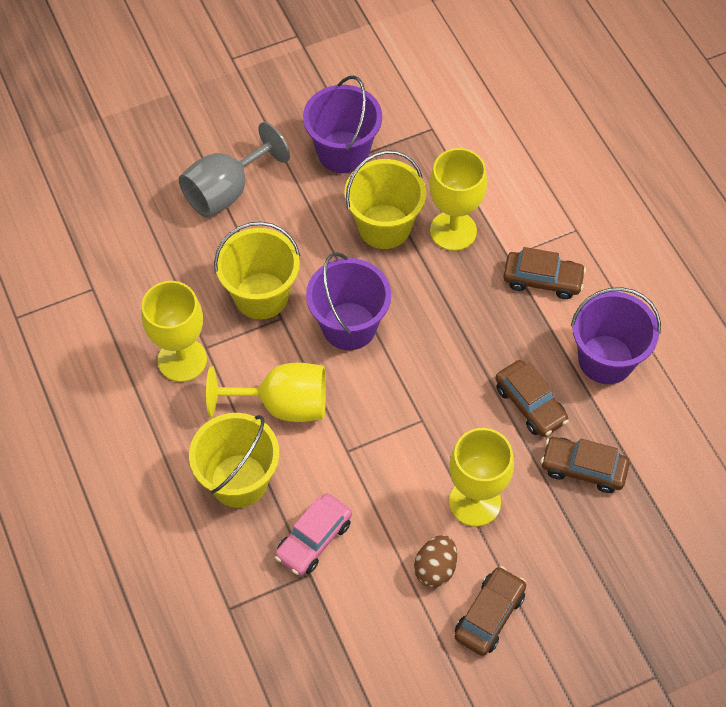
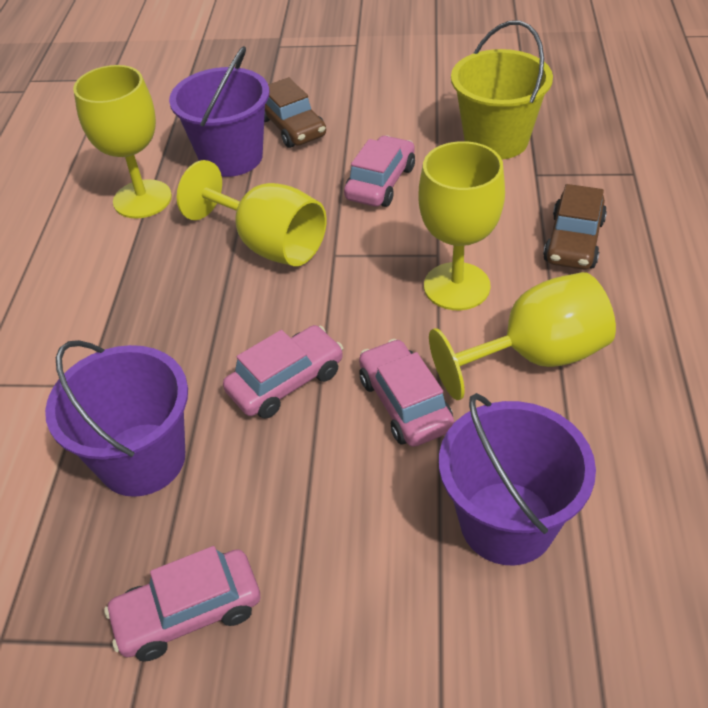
brown car: 4 -> 2
brown egg: 1 -> 0
grey goblet: 1 -> 0
pink car: 1 -> 4
yellow bucket: 3 -> 1

